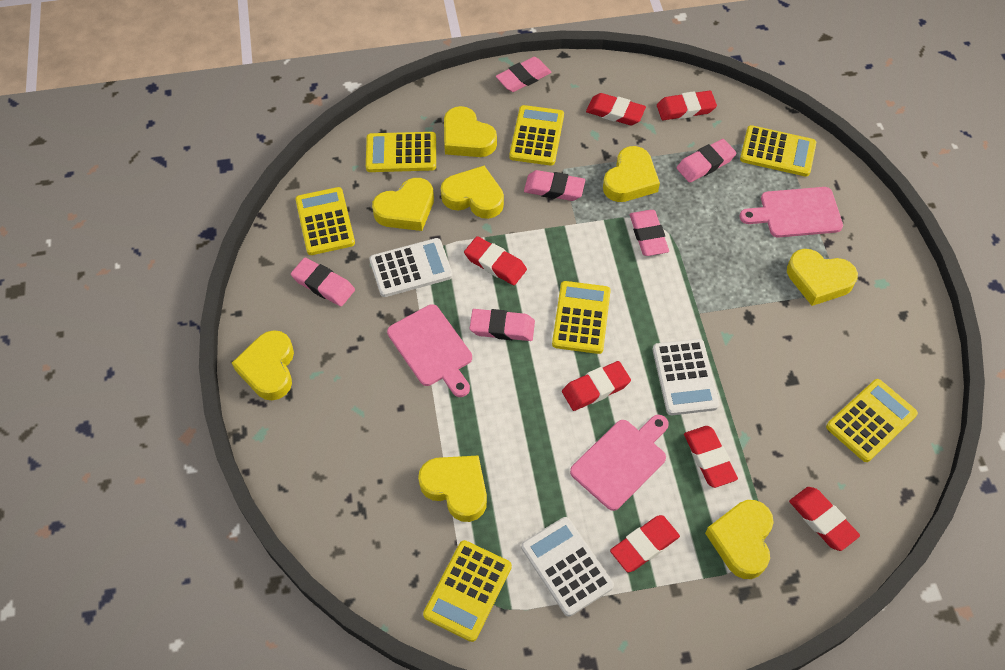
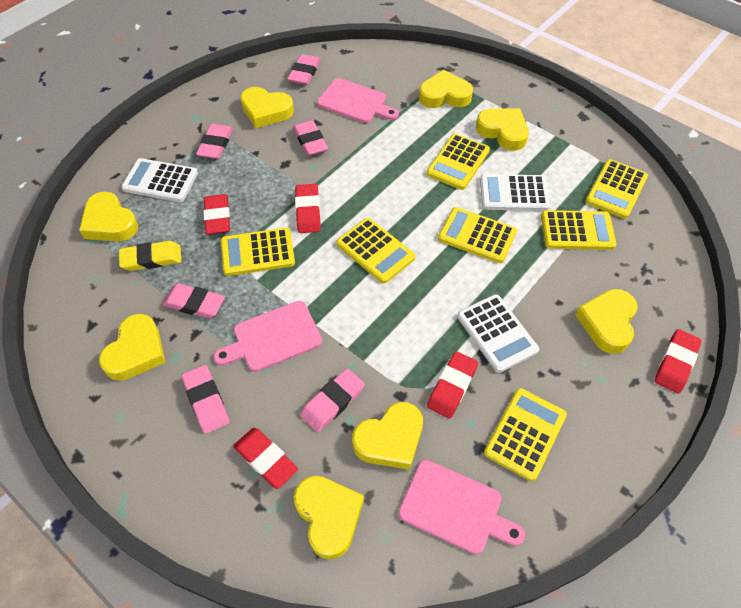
red eraser: 7 -> 5
yellow eraser: 0 -> 1

